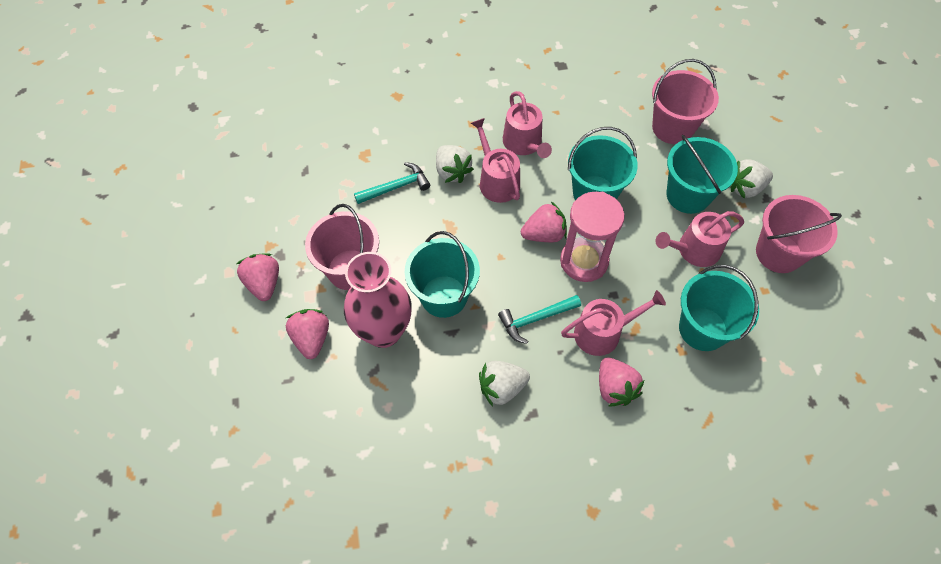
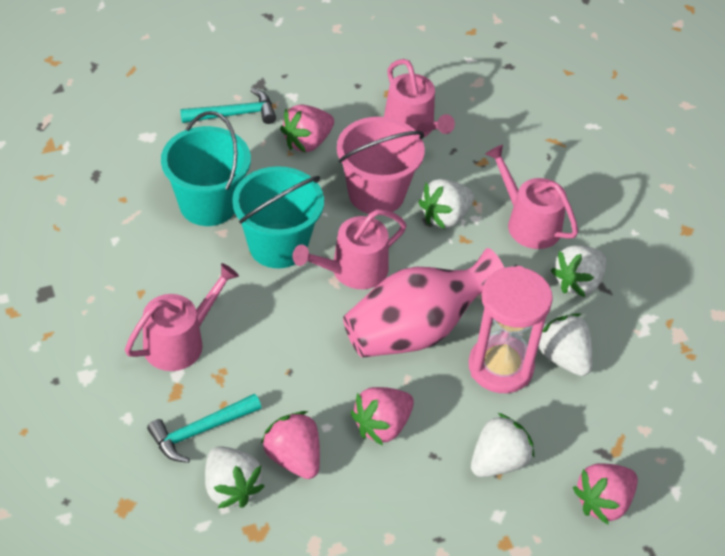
pink bucket: 3 -> 1
turquoise bucket: 4 -> 2
white strawberry: 3 -> 5

